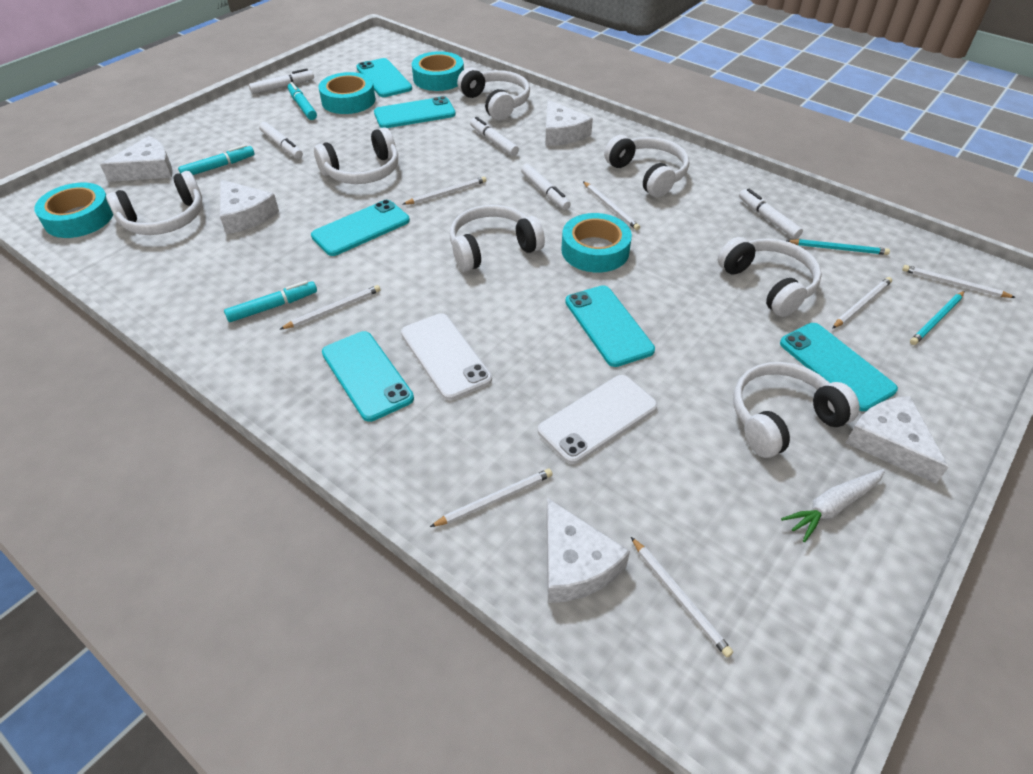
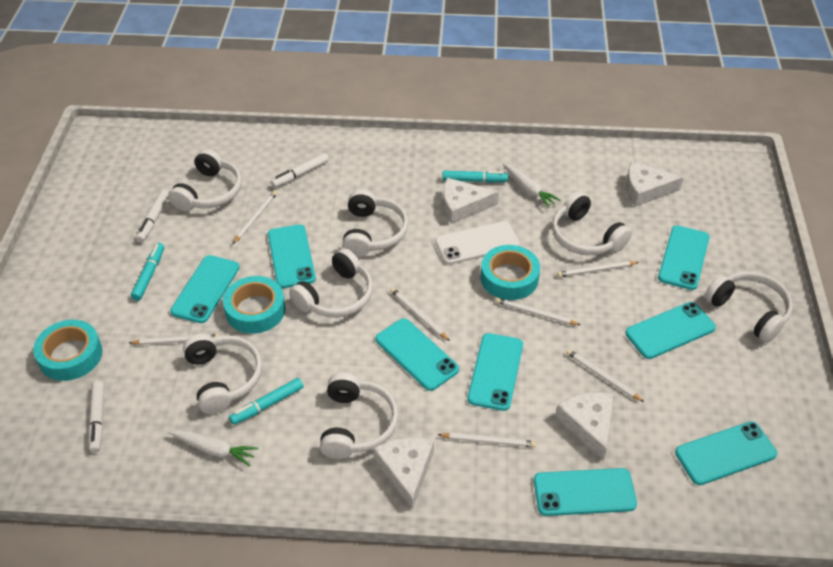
turquoise pencil: 2 -> 0
turquoise phone: 6 -> 8
turquoise tape: 4 -> 3
white carrot: 1 -> 2
white cheese: 5 -> 4
white marker: 5 -> 3
white phone: 2 -> 1

